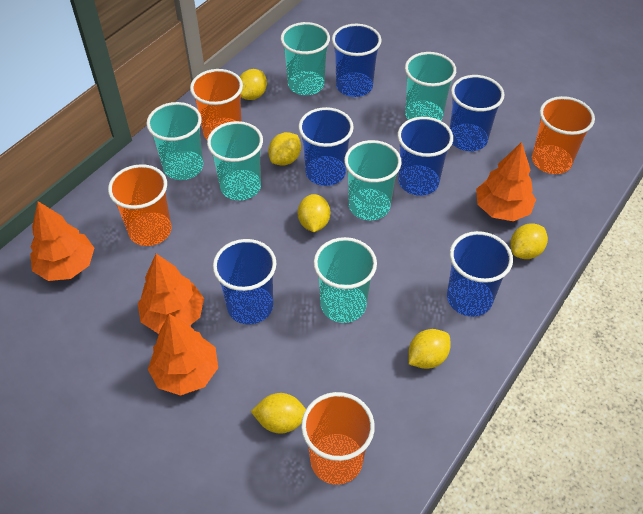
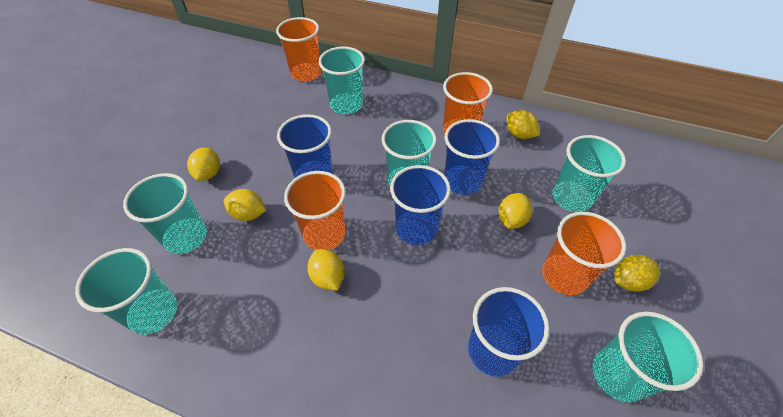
blue cup: 6 -> 4
orange tree: 4 -> 0

